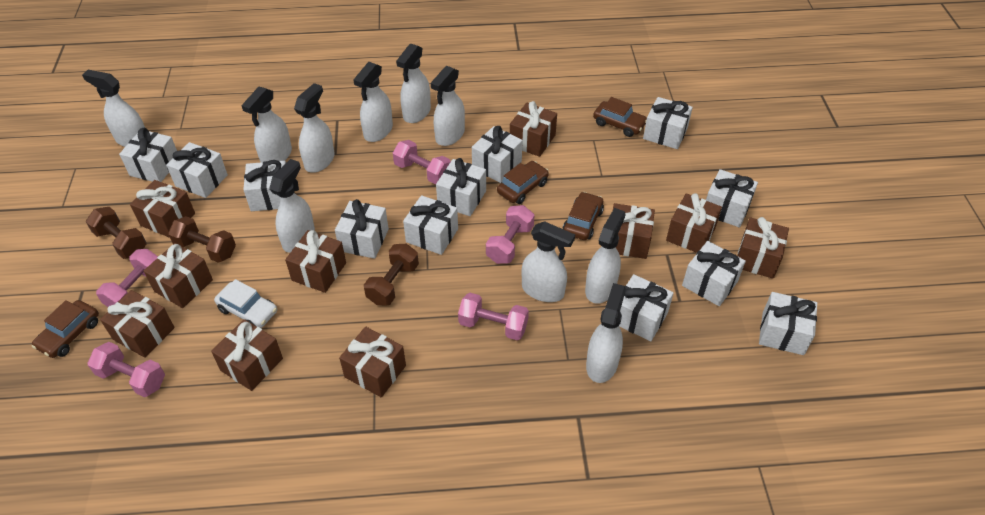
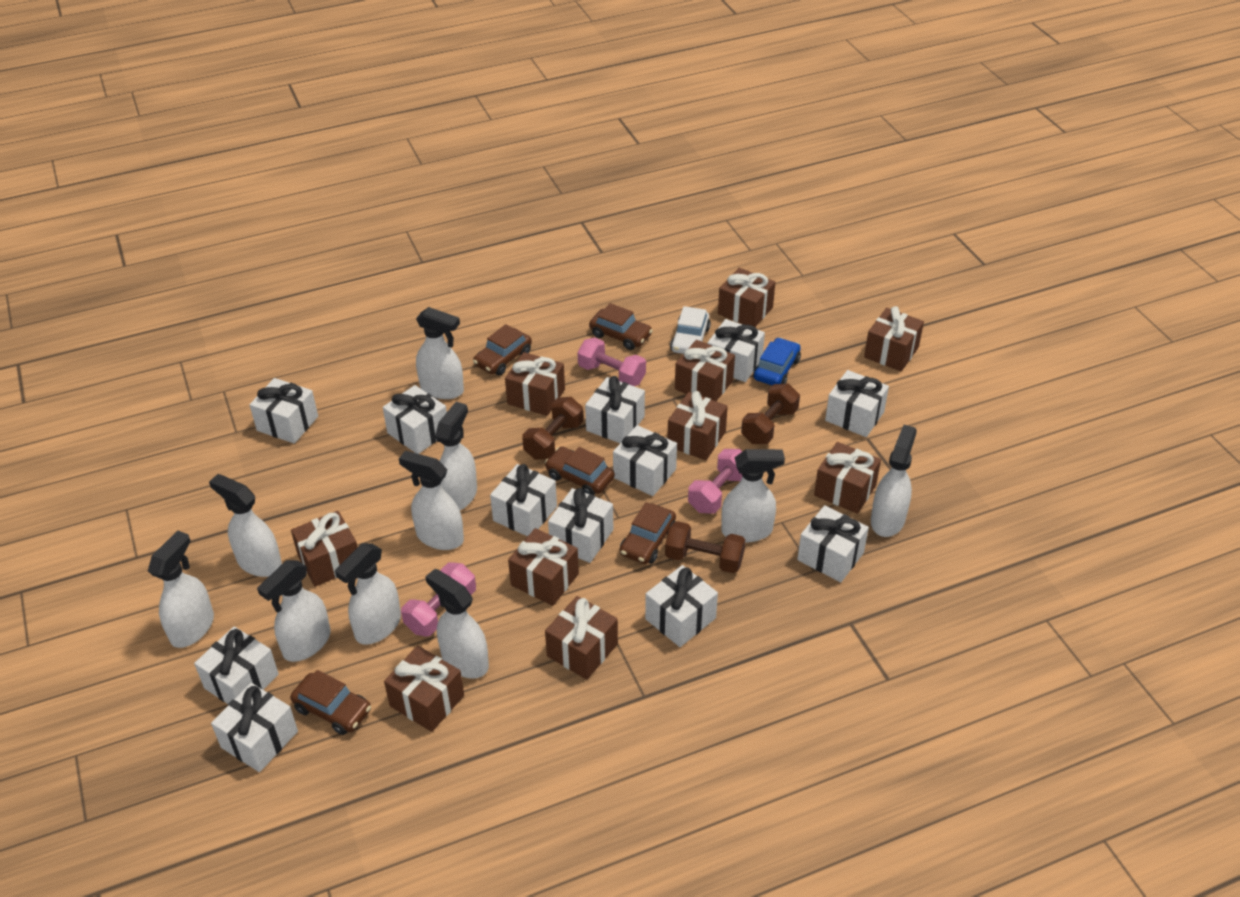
blue car: 0 -> 1
brown car: 4 -> 5
pink dumbbell: 5 -> 3

